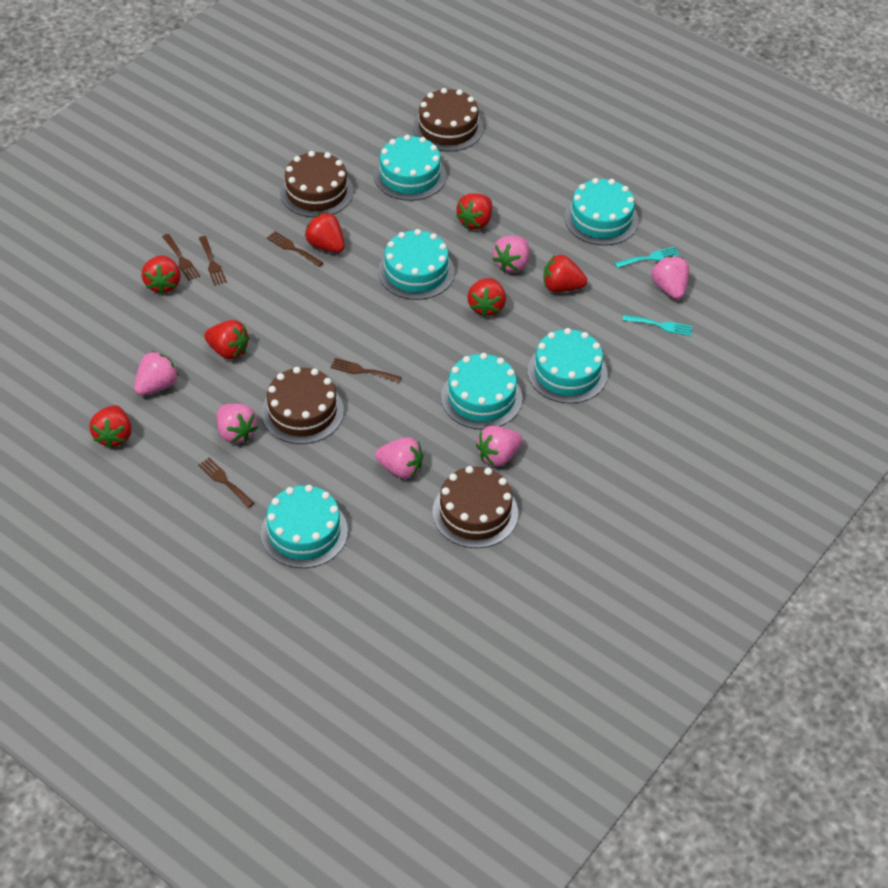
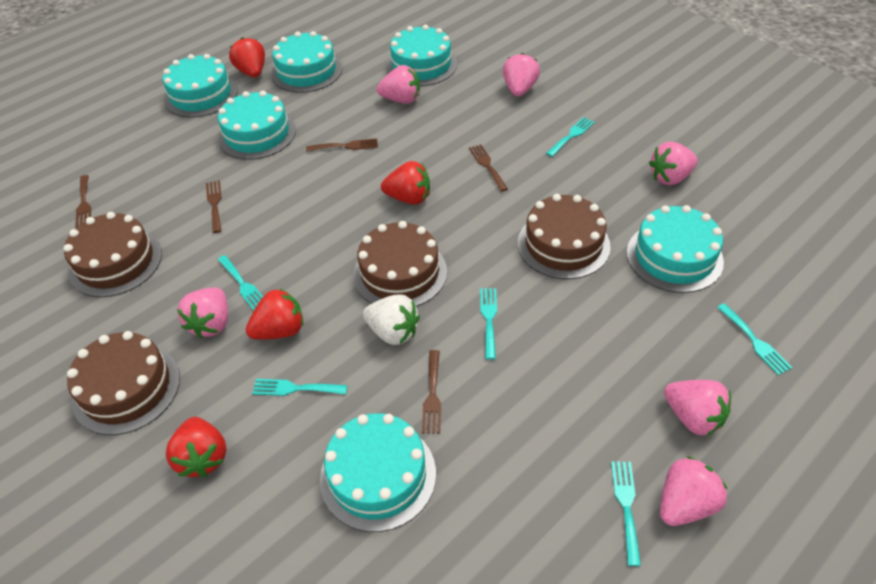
red strawberry: 7 -> 4
turquoise fork: 2 -> 6
white strawberry: 0 -> 1

